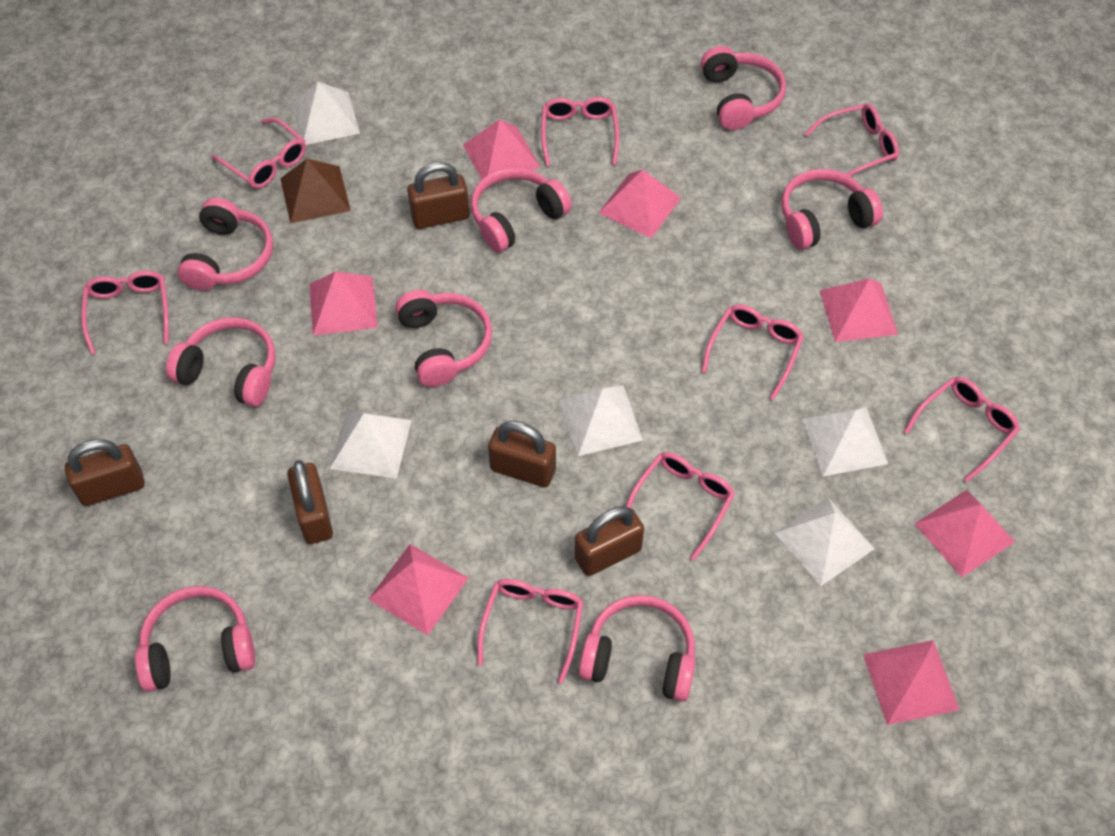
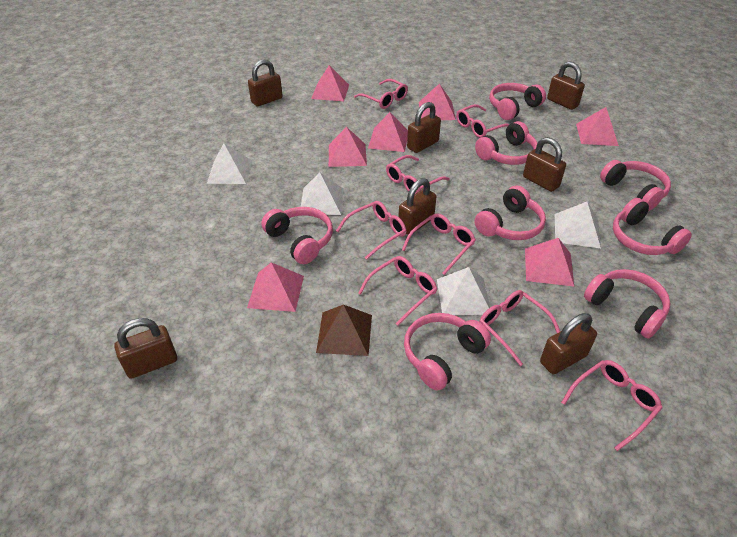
brown padlock: 5 -> 7
white pyramid: 5 -> 4

